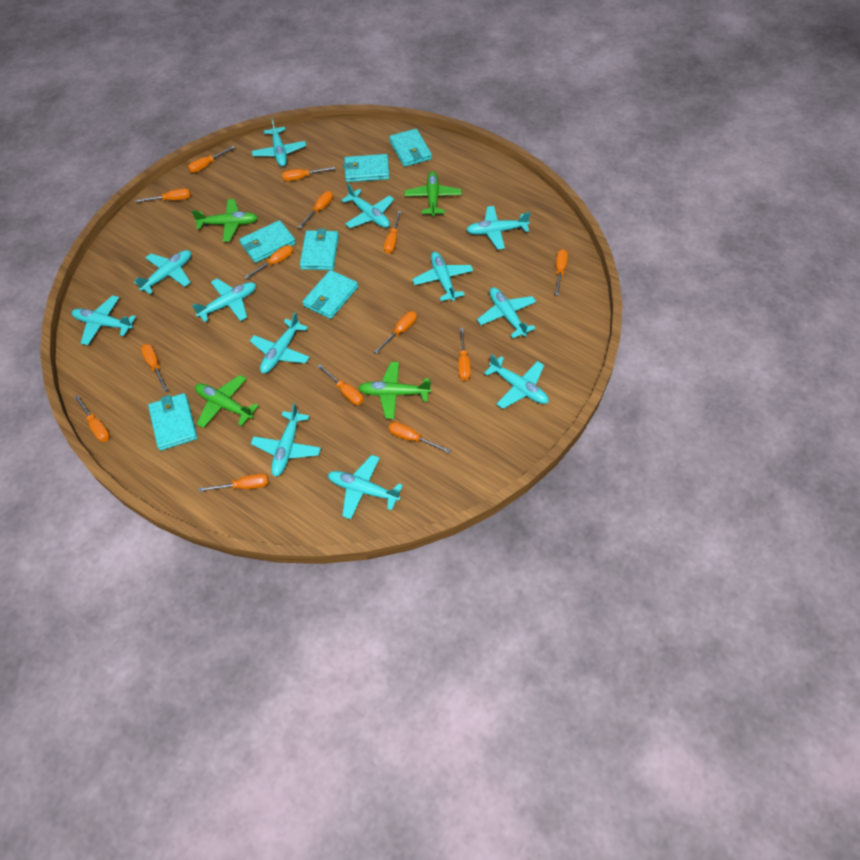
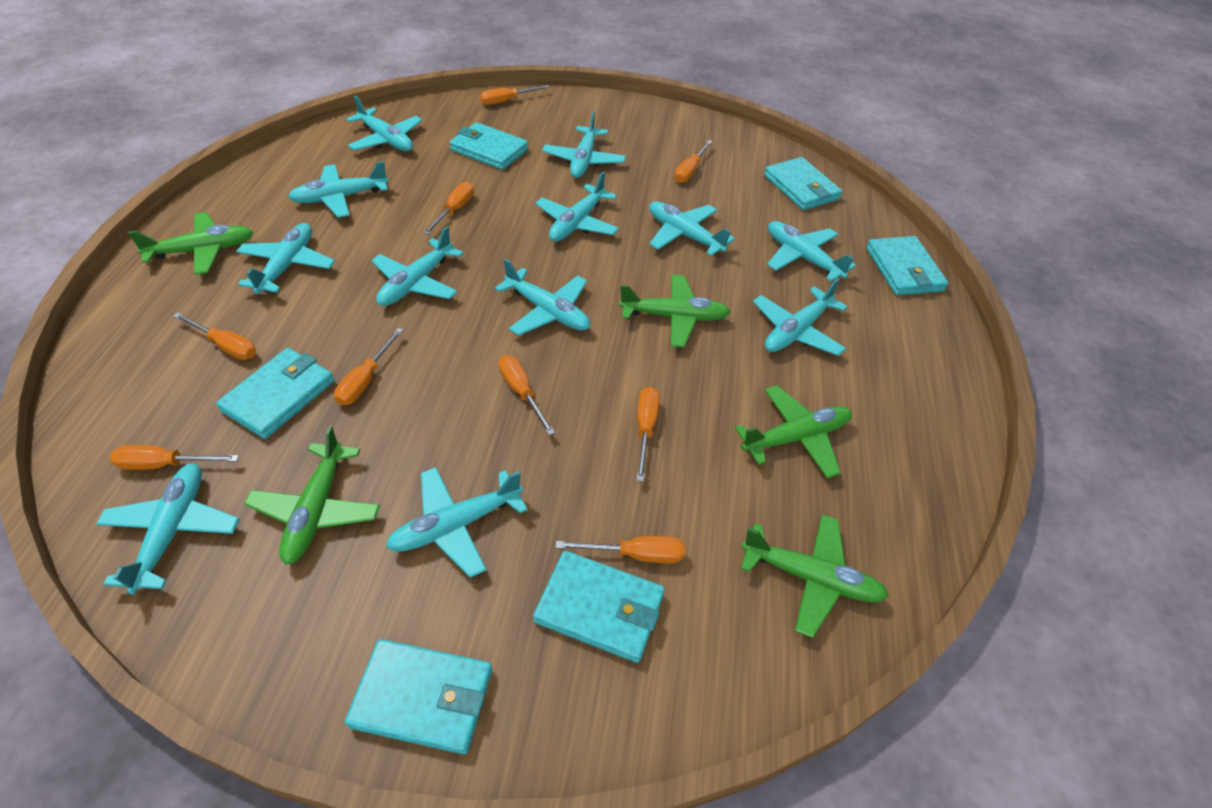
green plane: 4 -> 5
orange screwdriver: 14 -> 9

